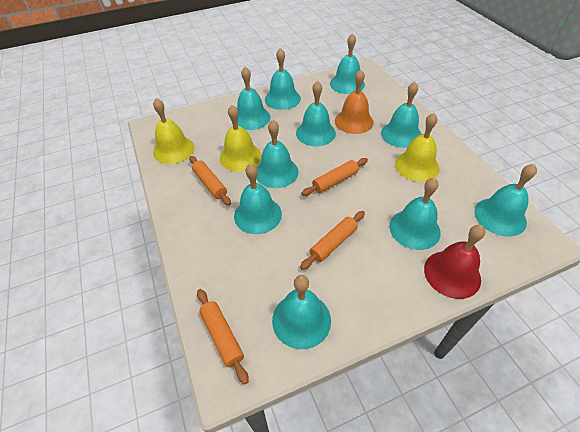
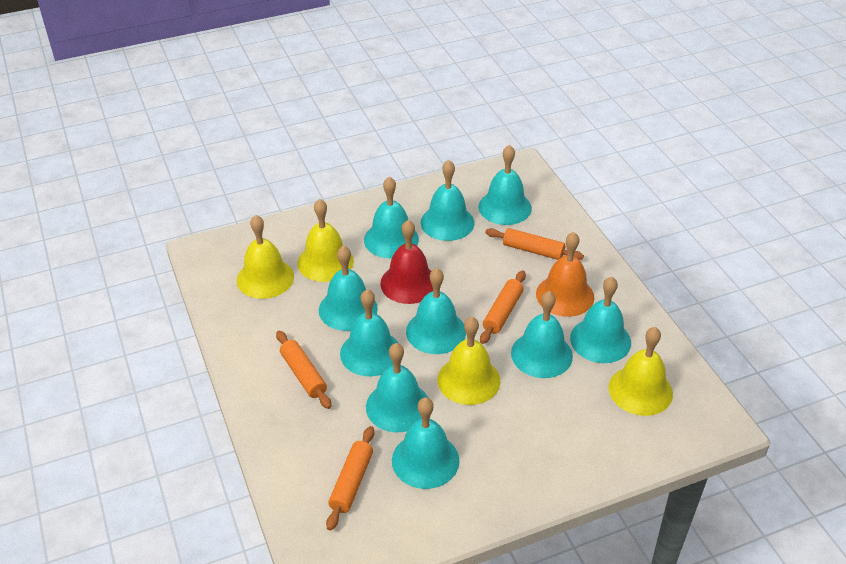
yellow bell: 3 -> 4

